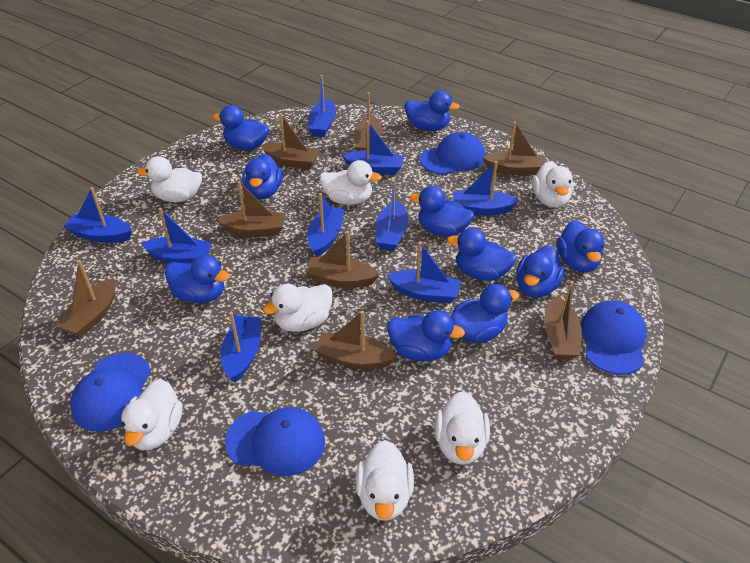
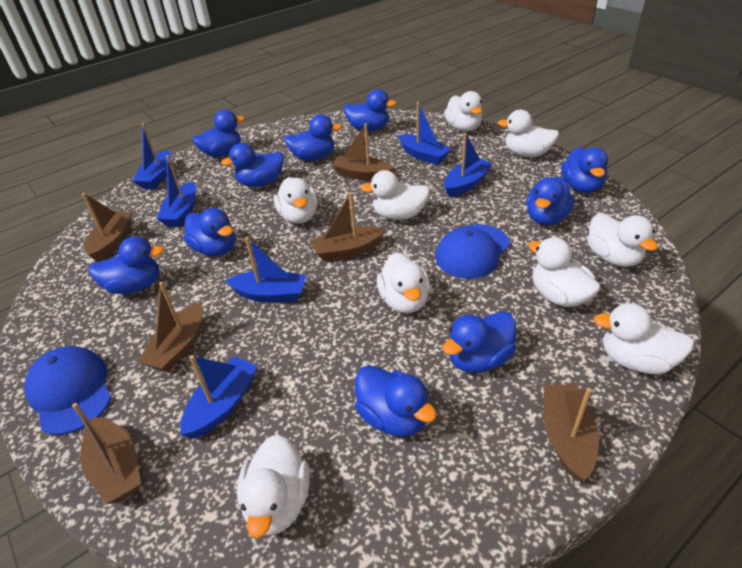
blue boat: 9 -> 6
blue cap: 4 -> 2
brown boat: 8 -> 6
white duck: 7 -> 9

